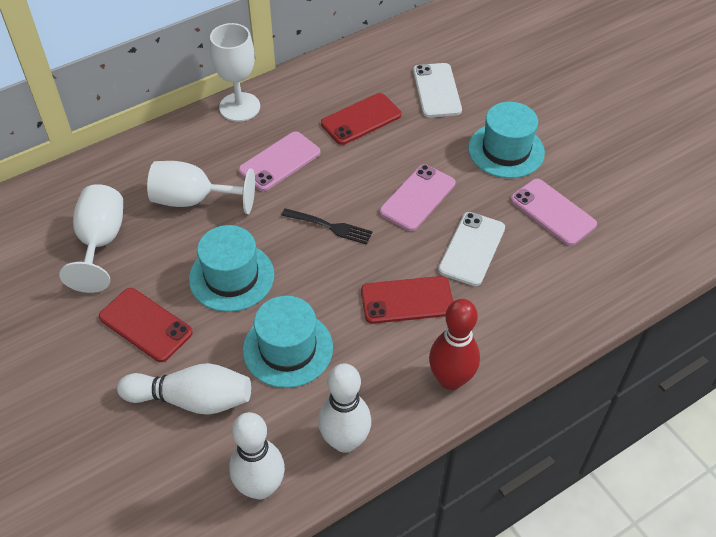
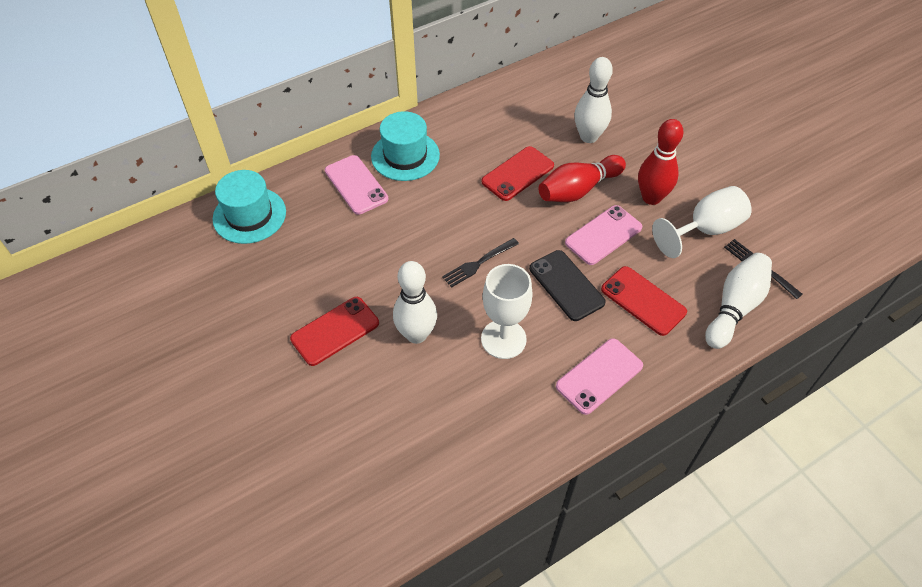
black fork: 1 -> 2
black phone: 0 -> 1
red bowling pin: 1 -> 2
turquoise hat: 3 -> 2
white goblet: 3 -> 2
white phone: 2 -> 0

